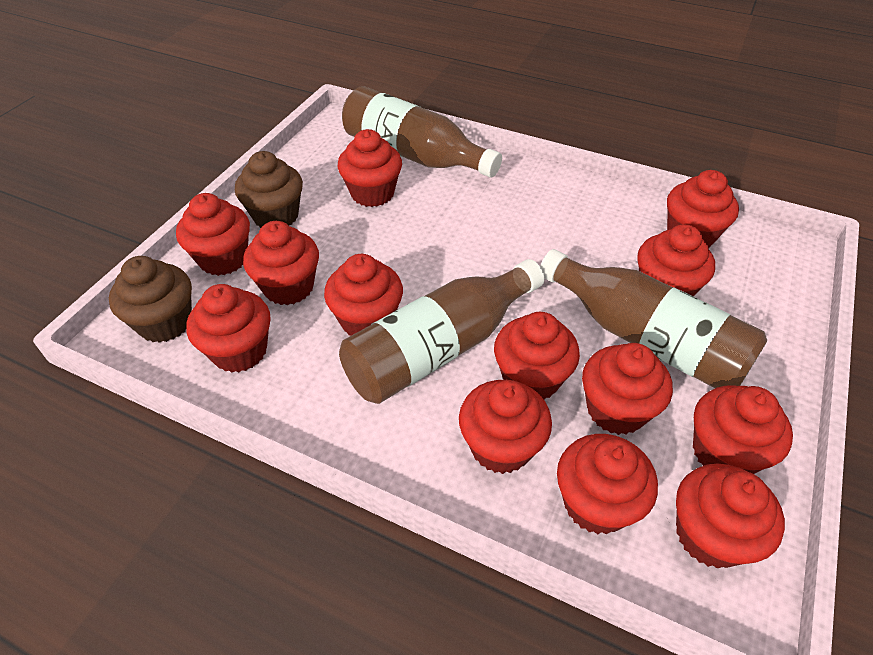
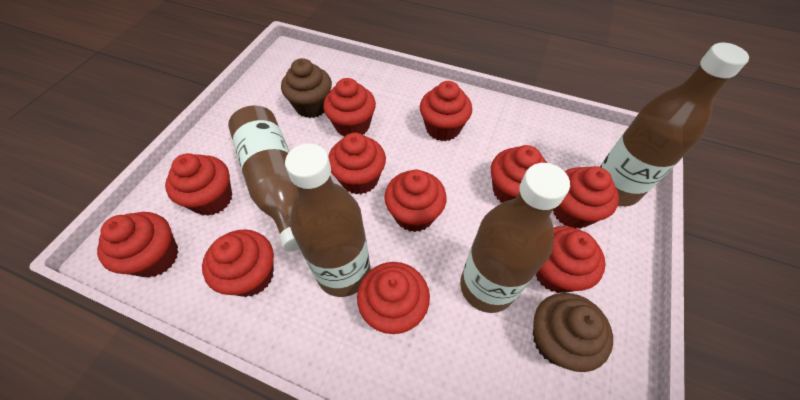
brown bottle: 3 -> 4
red cupcake: 13 -> 11

